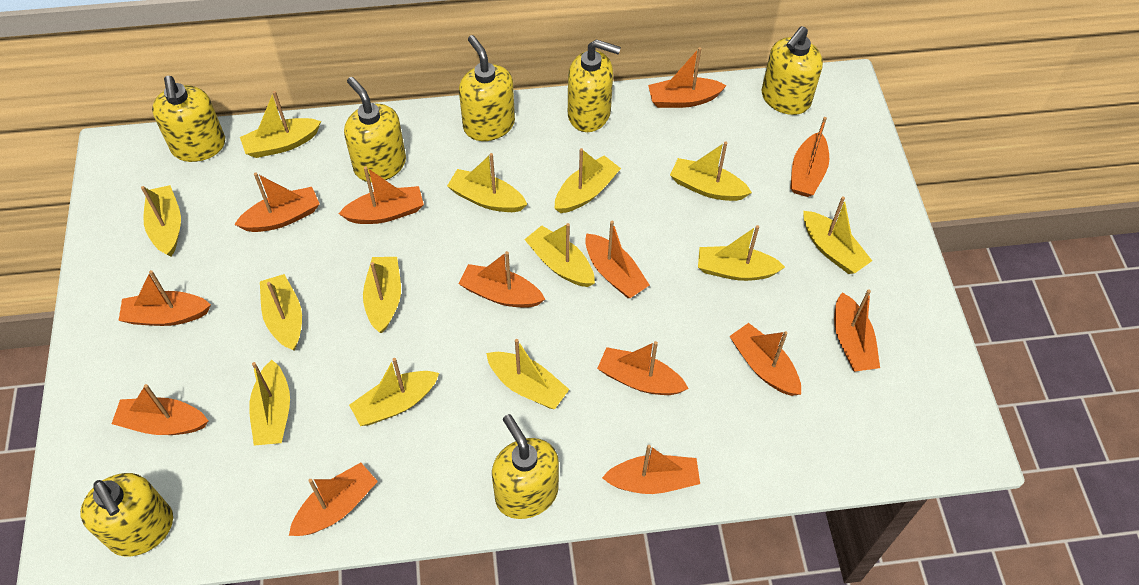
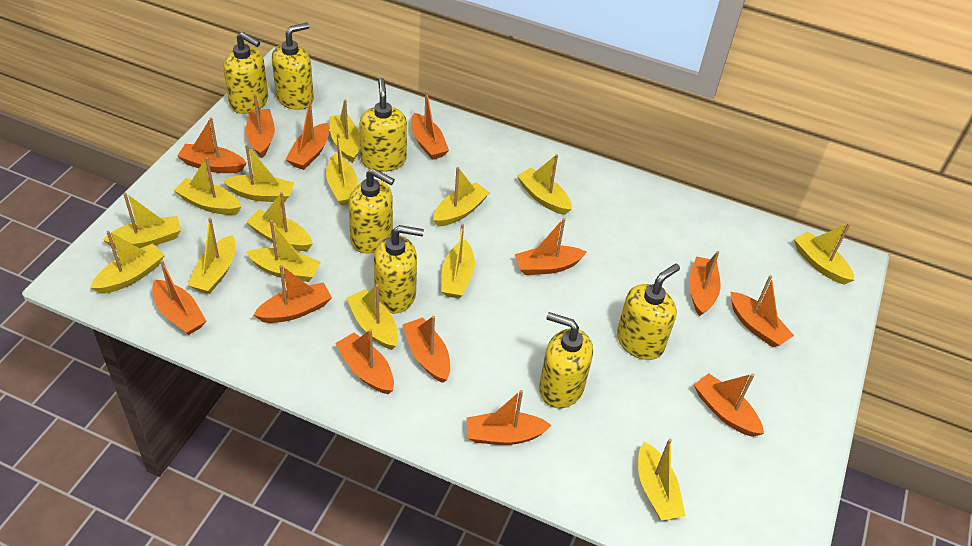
yellow boat: 13 -> 15

